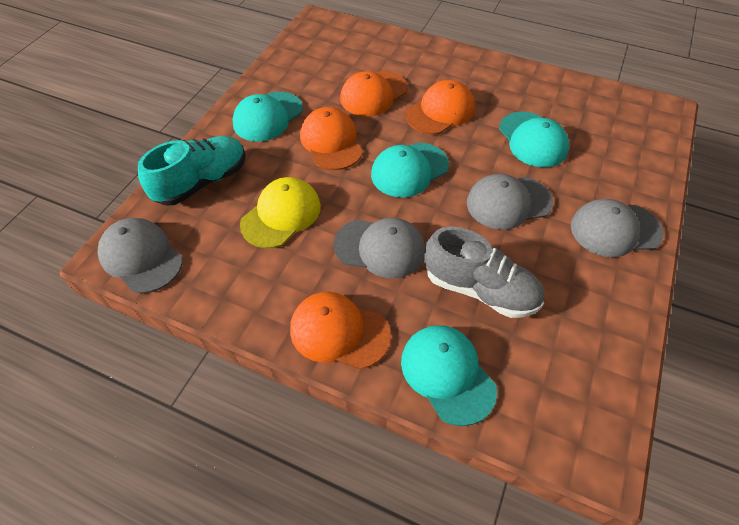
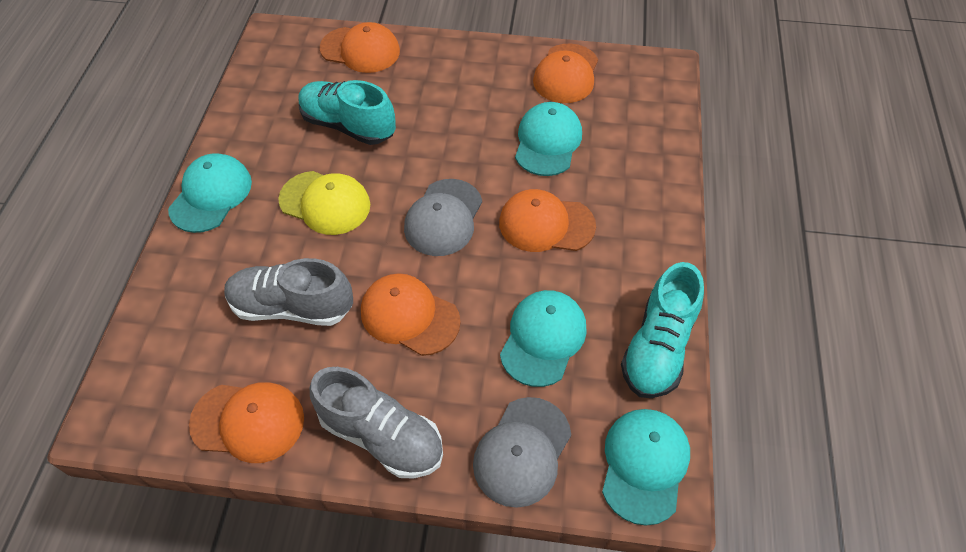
grey cap: 4 -> 2
grey shoe: 1 -> 2
orange cap: 4 -> 5
turquoise shoe: 1 -> 2

